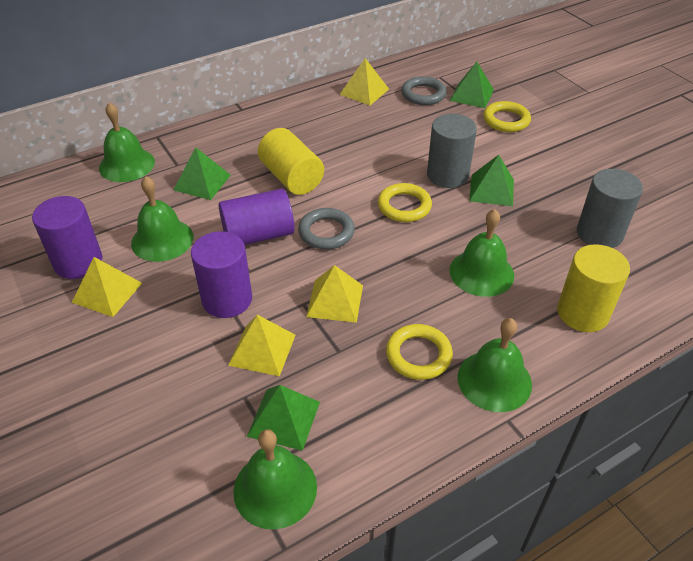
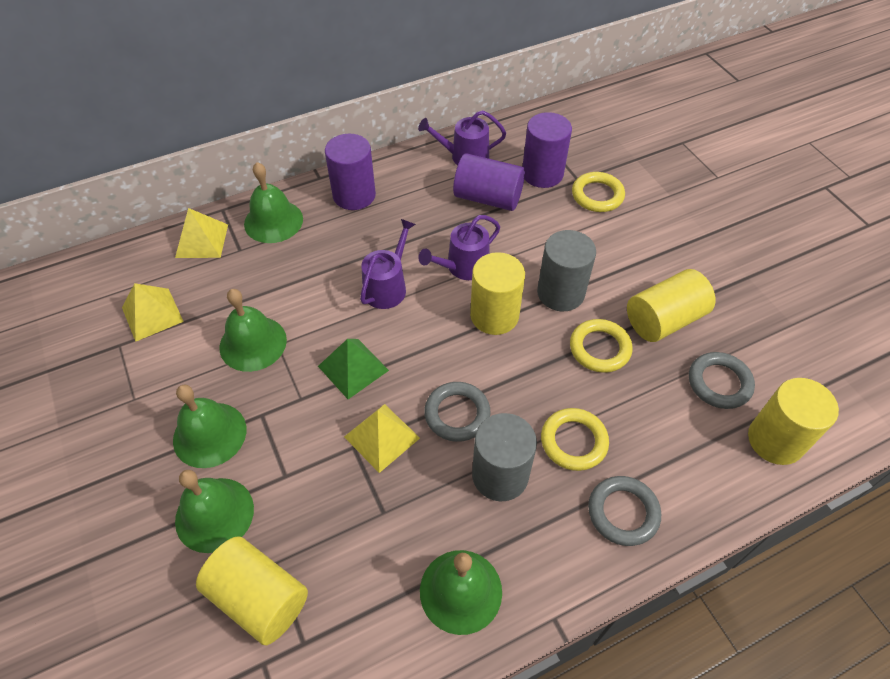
green pyramid: 4 -> 1
grey ring: 2 -> 3
purple watering can: 0 -> 3
yellow cylinder: 2 -> 4
yellow pyramid: 4 -> 3

